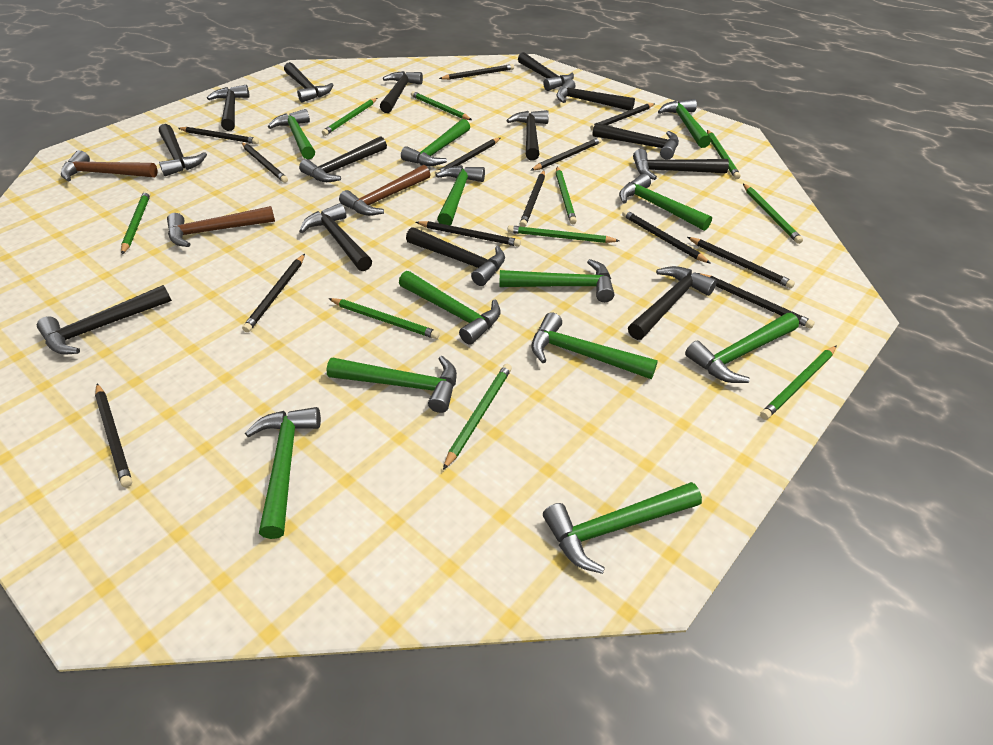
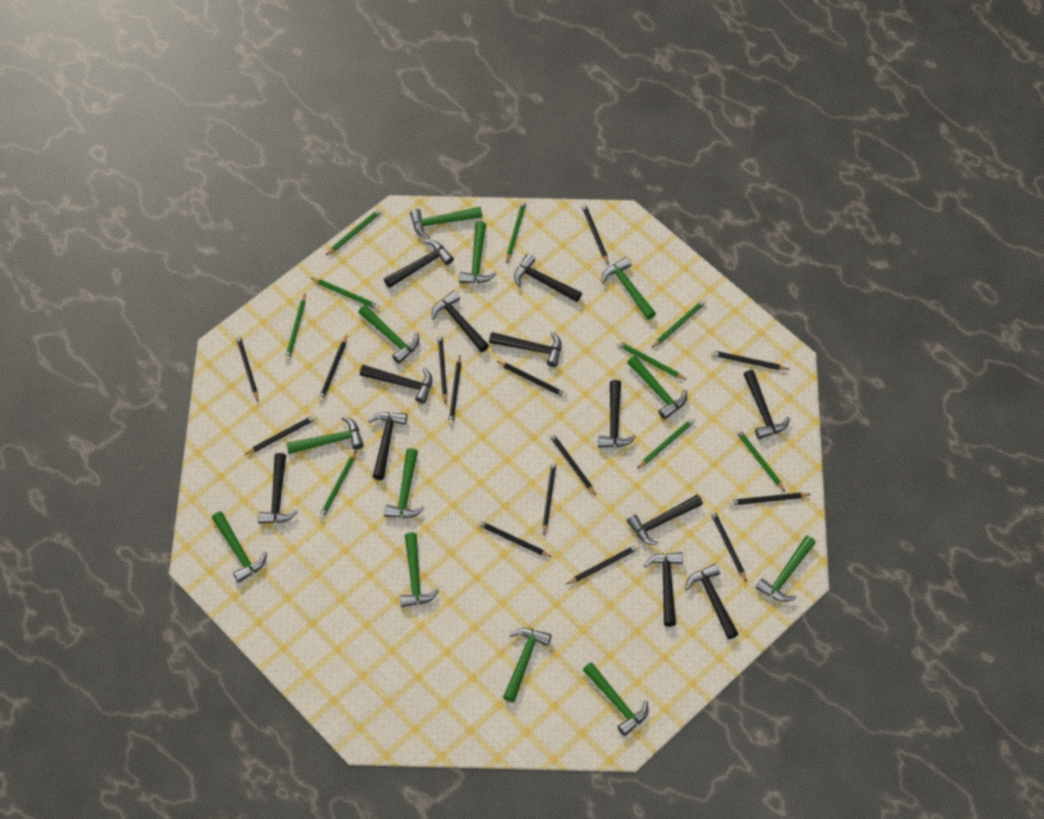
black hammer: 14 -> 12
black pencil: 13 -> 14
brown hammer: 3 -> 0
green pencil: 10 -> 9

